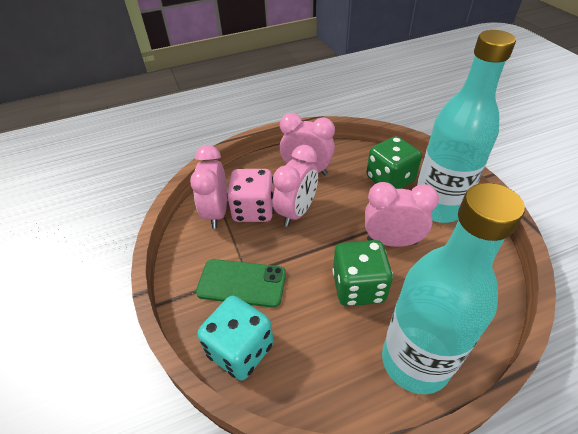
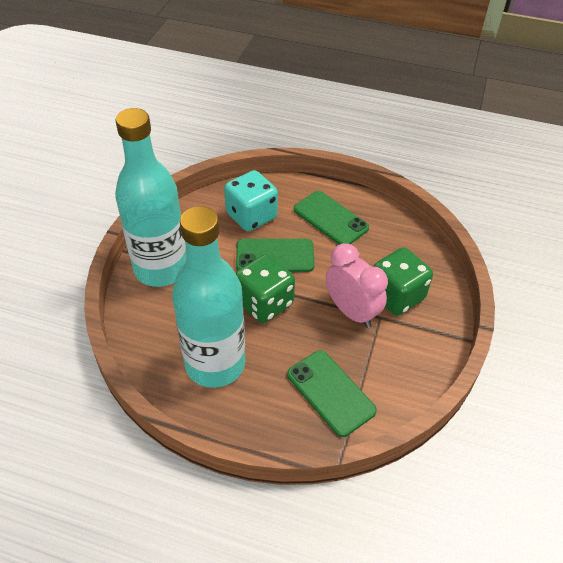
green phone: 1 -> 3
pink clock: 4 -> 1
pink dice: 1 -> 0

